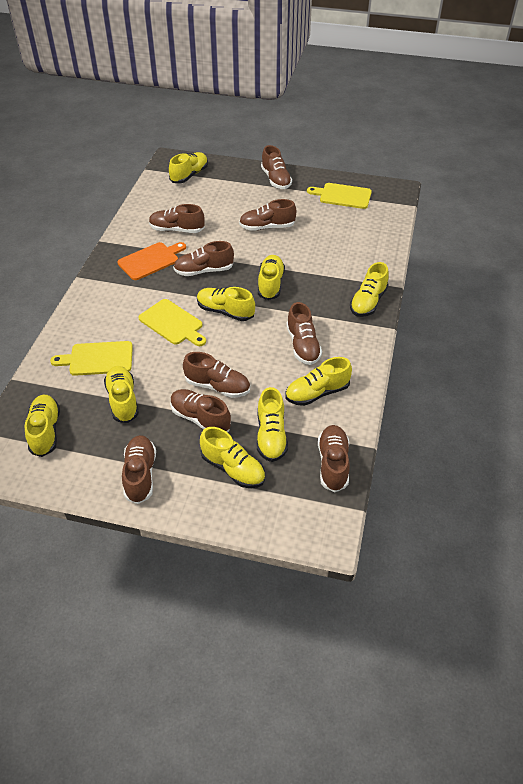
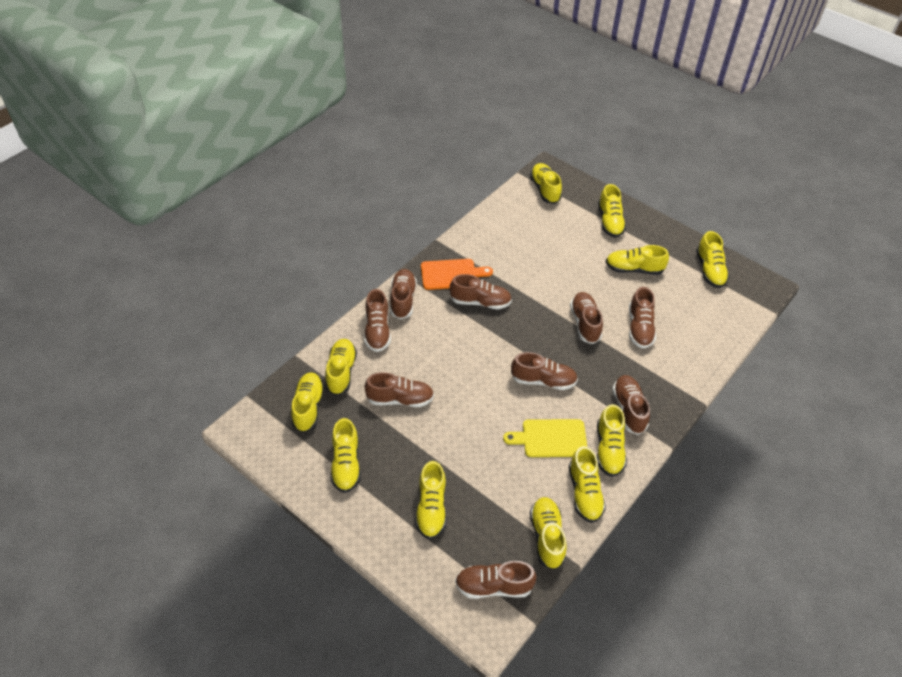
yellow cutting board: 3 -> 1
yellow shoe: 9 -> 11

